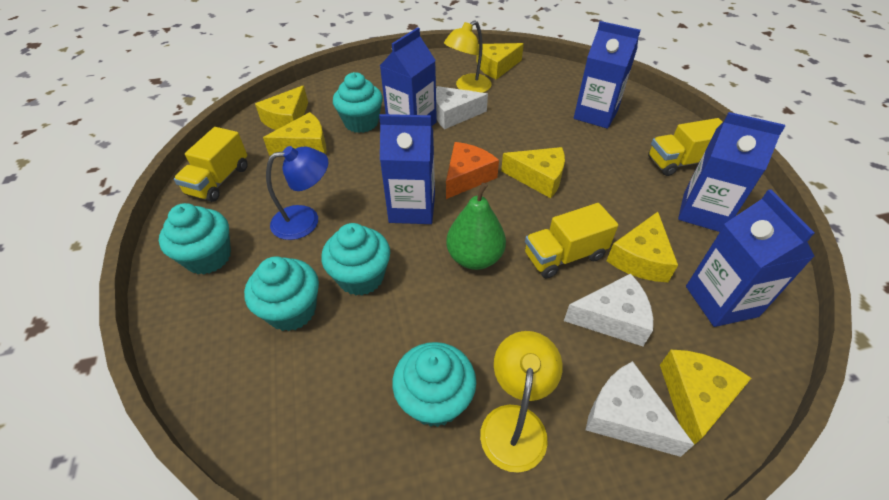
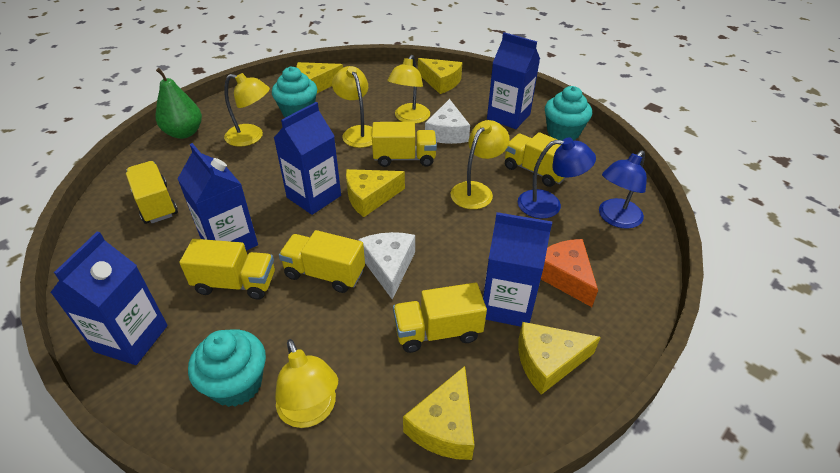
blue lamp: 1 -> 2
turquoise cupcake: 5 -> 3
white cheese: 3 -> 2
yellow cheese: 6 -> 5
yellow lamp: 2 -> 5
yellow truck: 3 -> 6

